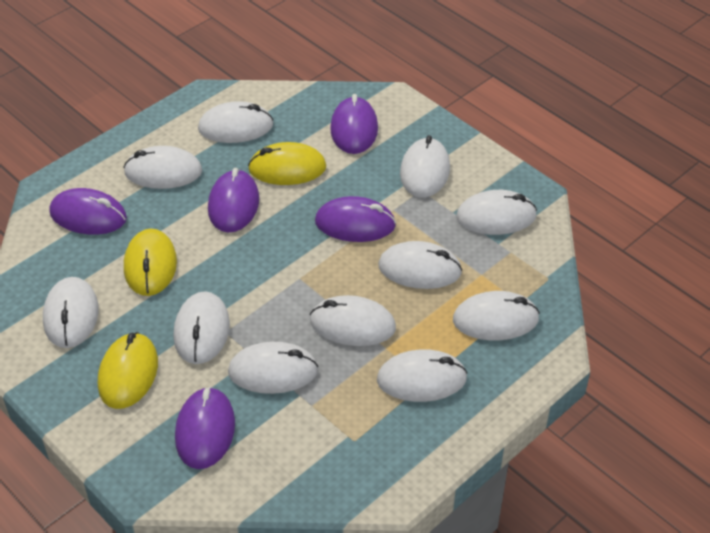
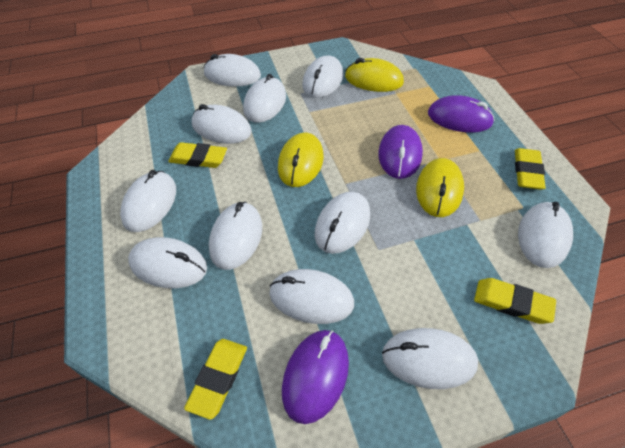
purple mouse: 5 -> 3
yellow eraser: 0 -> 4

